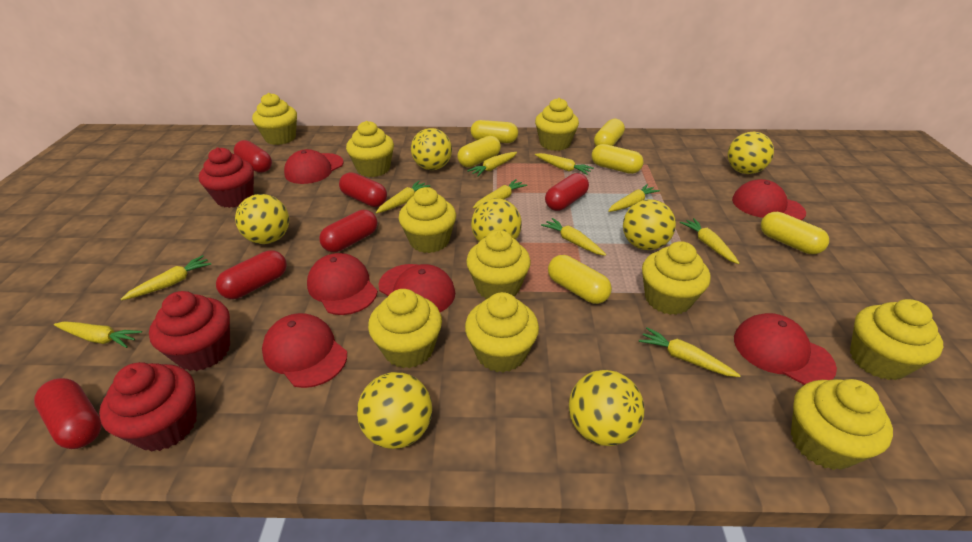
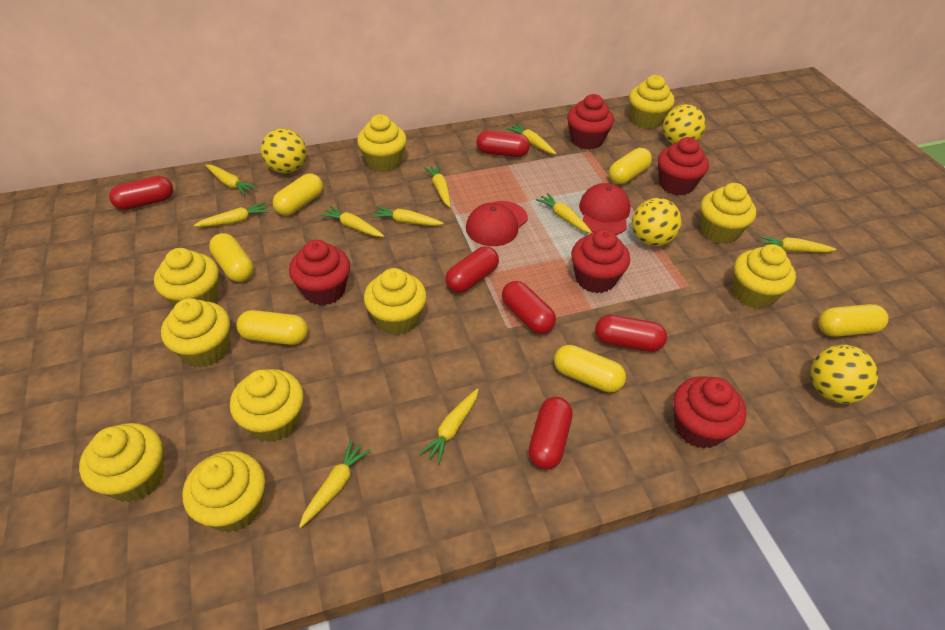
red cap: 6 -> 2
red cupcake: 3 -> 5
yellow ball: 7 -> 4

